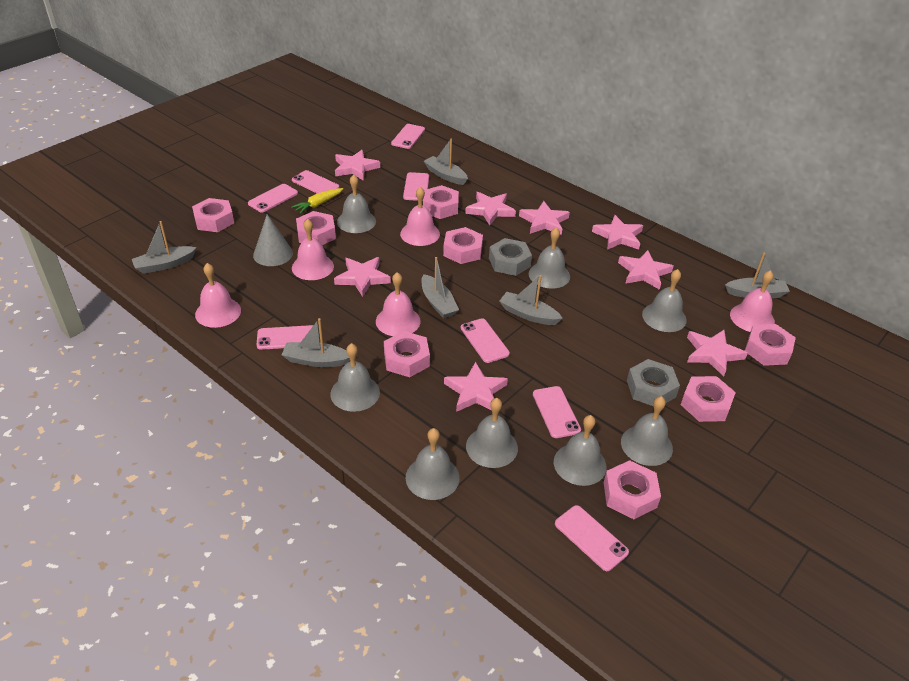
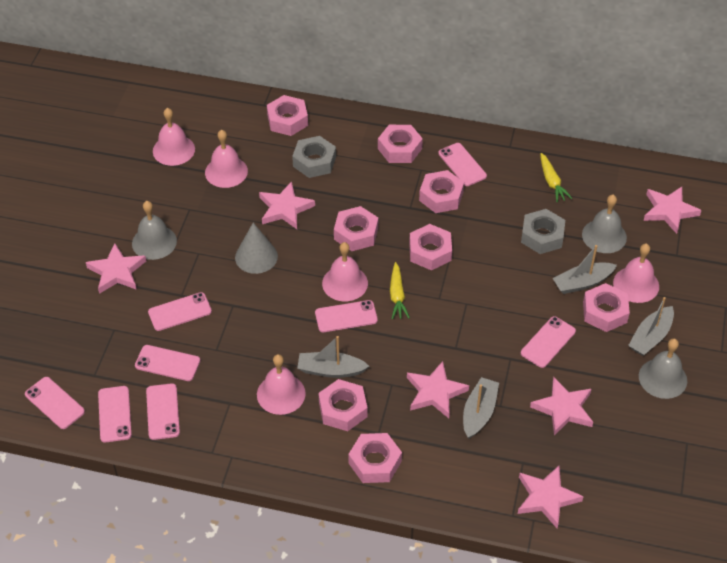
grey bell: 8 -> 3
grey boat: 6 -> 4
pink star: 8 -> 6
yellow carrot: 1 -> 2

